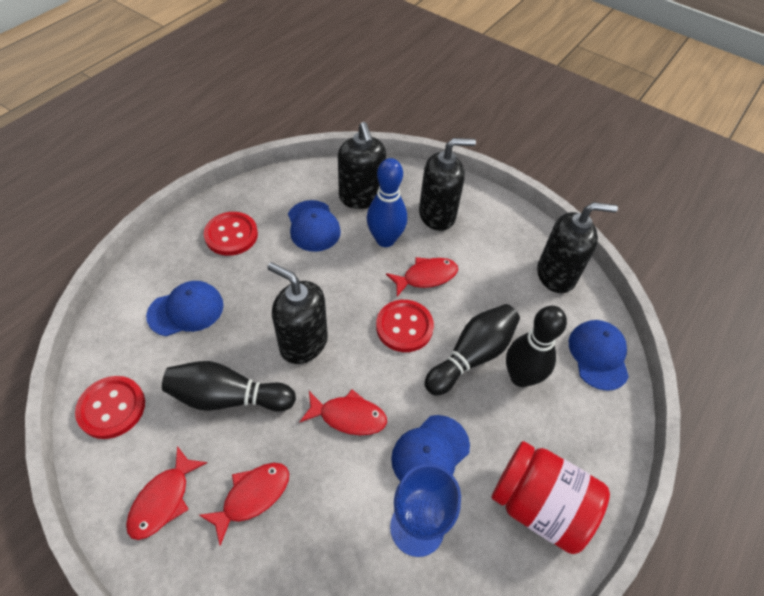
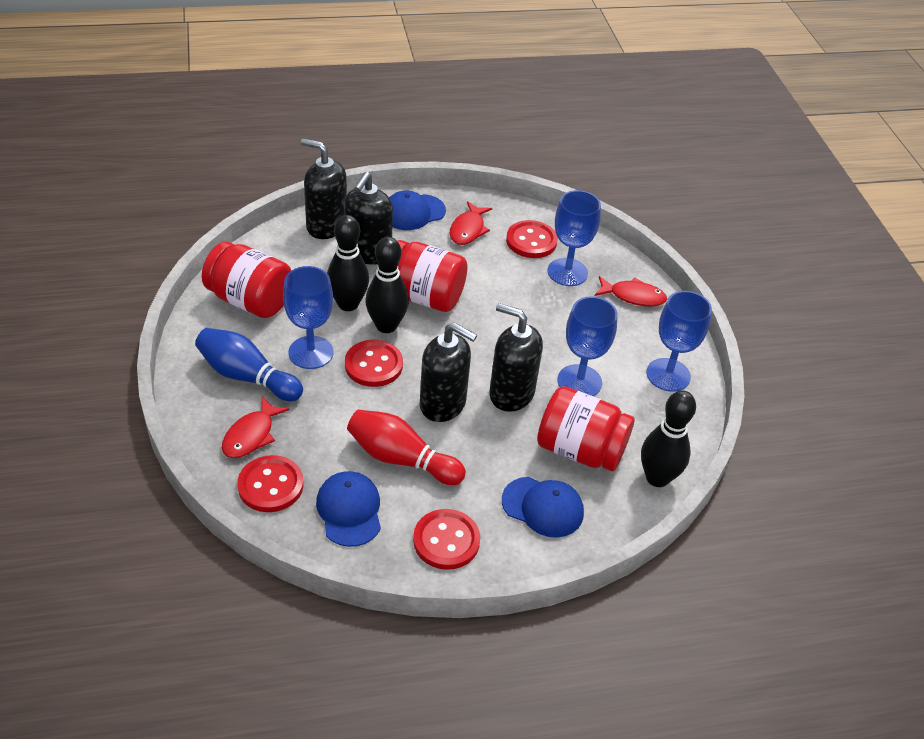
blue cap: 4 -> 3
blue goblet: 1 -> 4
red bowling pin: 0 -> 1
red button: 3 -> 4
red fish: 4 -> 3
red jar: 1 -> 3

